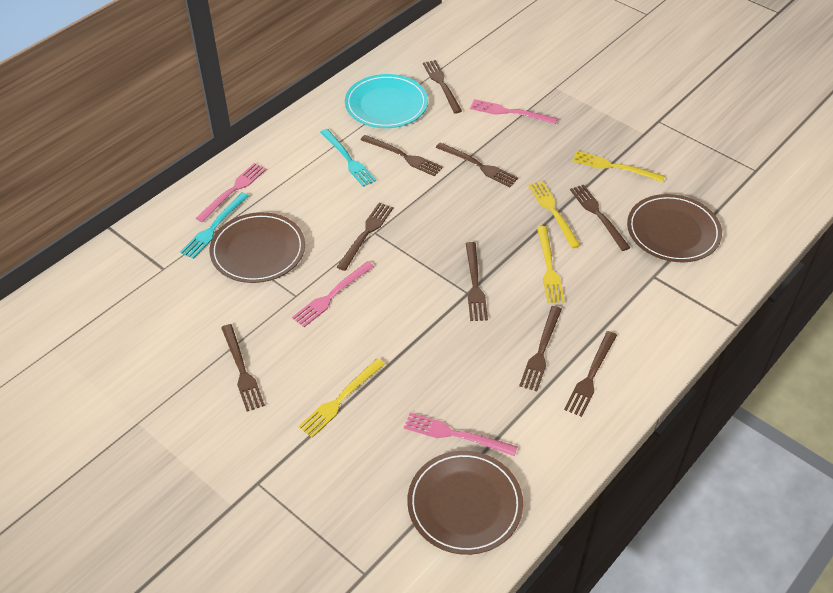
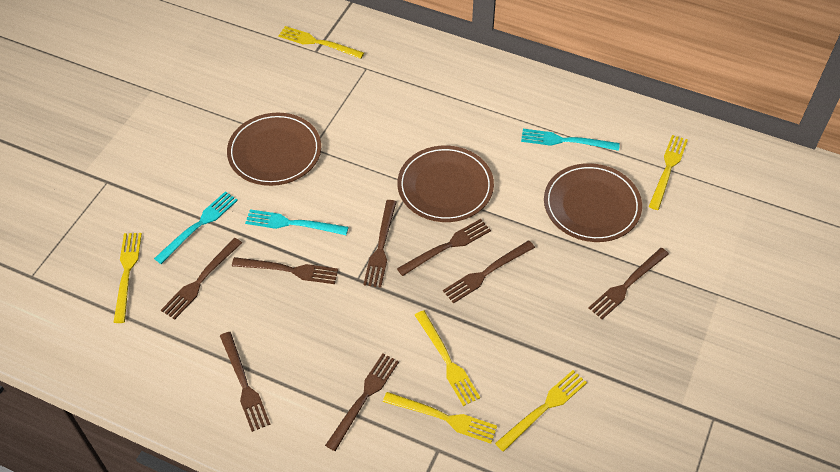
brown fork: 9 -> 8
pink fork: 4 -> 0
turquoise fork: 2 -> 3
turquoise plate: 1 -> 0
yellow fork: 4 -> 6

